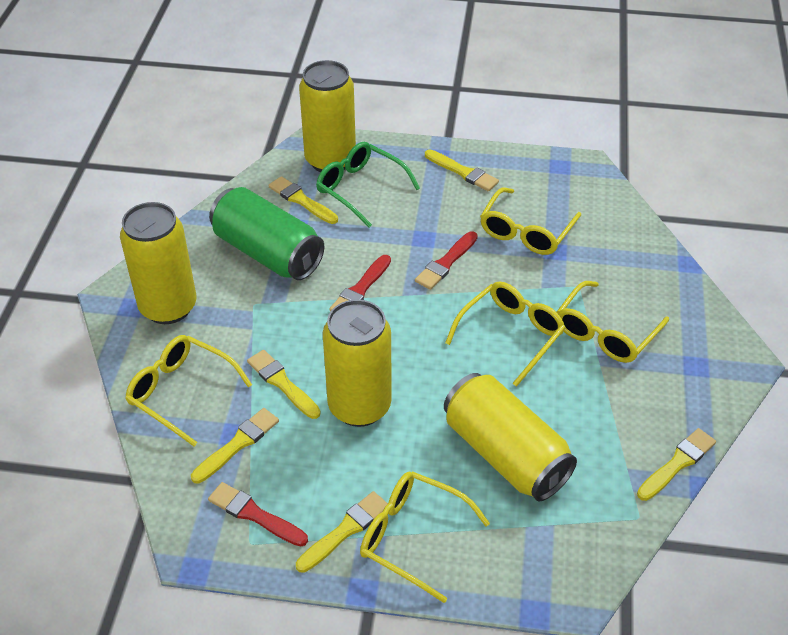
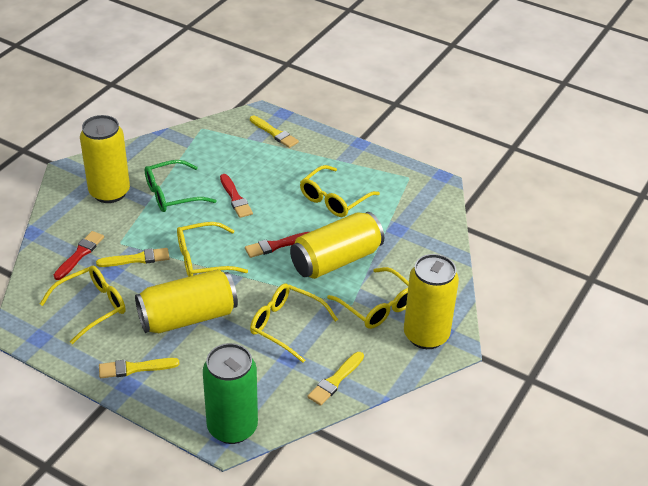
yellow brush: 6 -> 4

